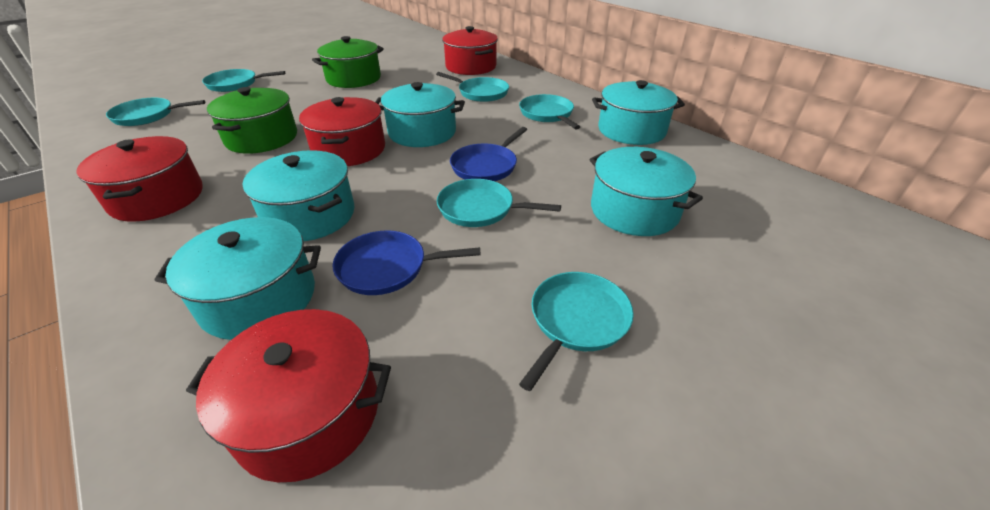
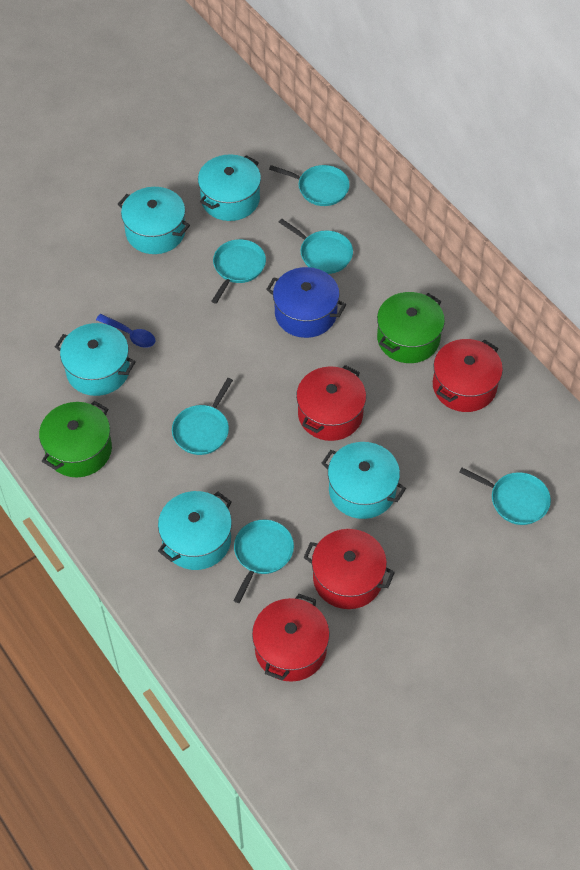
blue pan: 2 -> 0
blue pot: 0 -> 1
blue spoon: 0 -> 1

